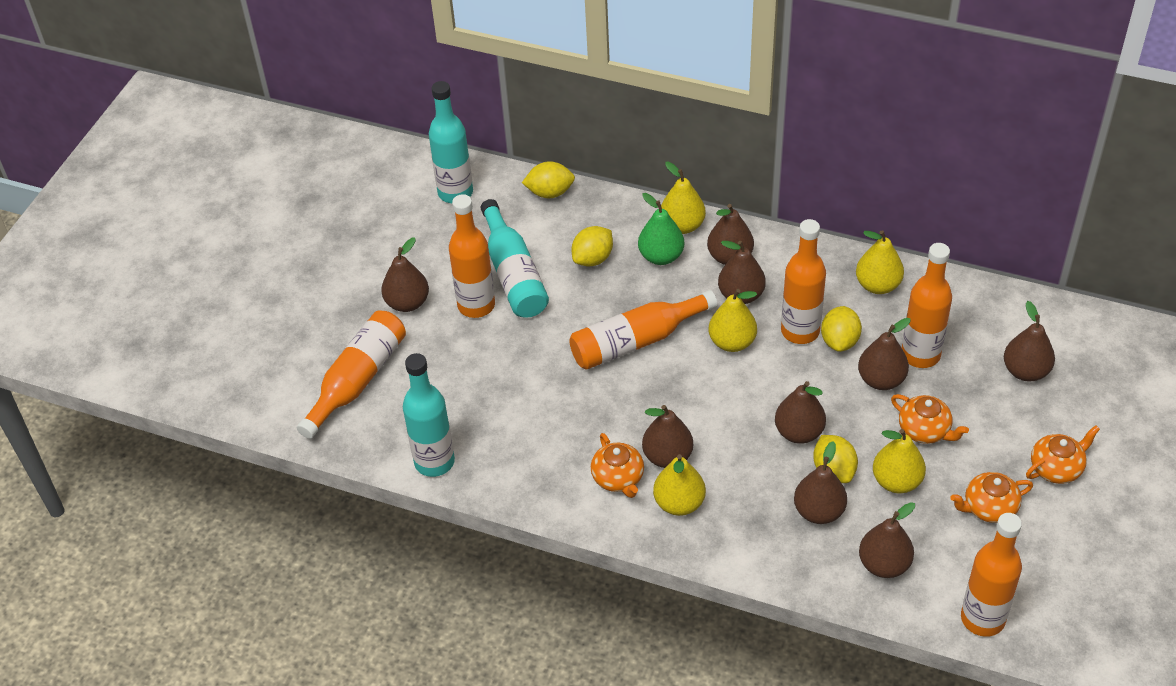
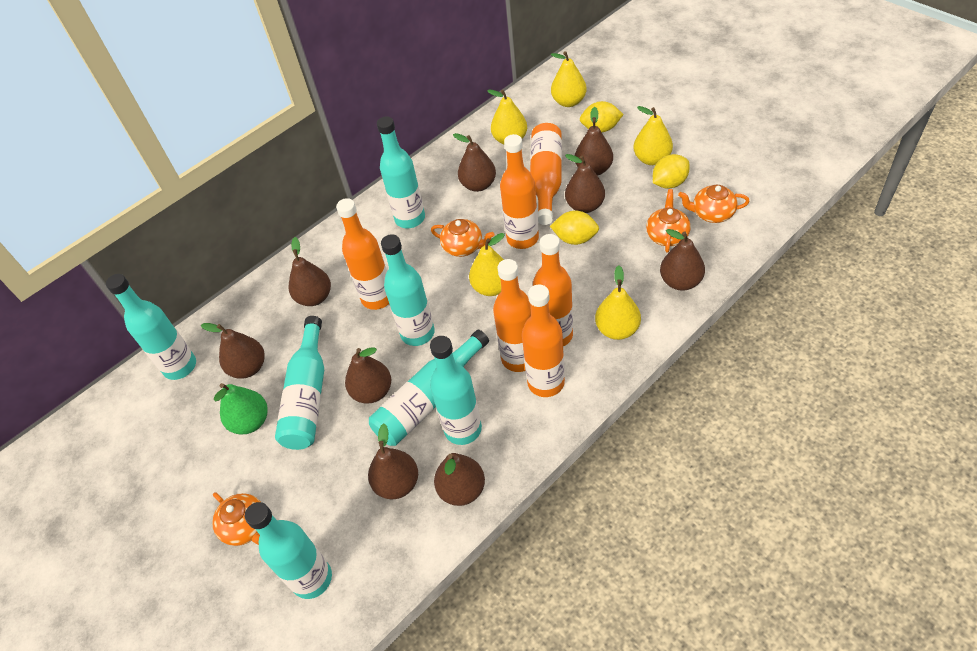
turquoise bottle: 3 -> 7
yellow lemon: 4 -> 3

